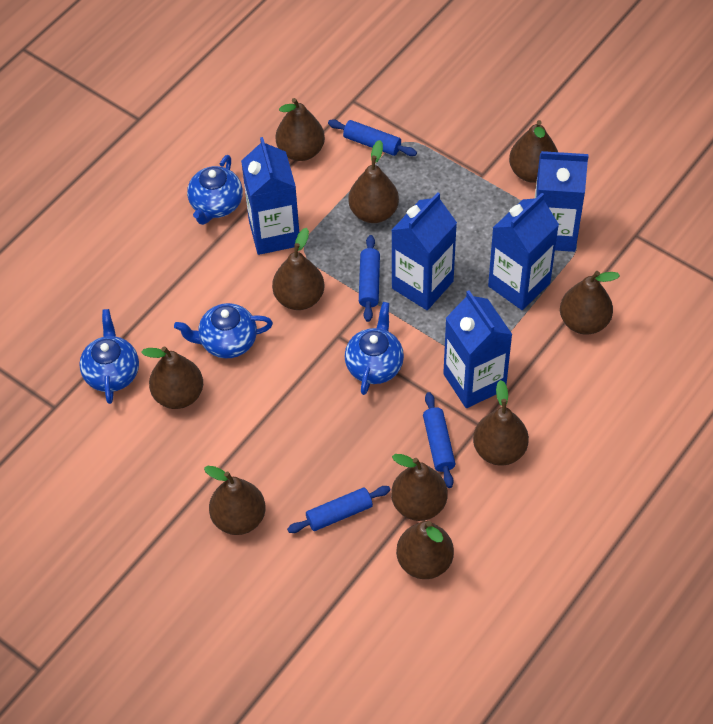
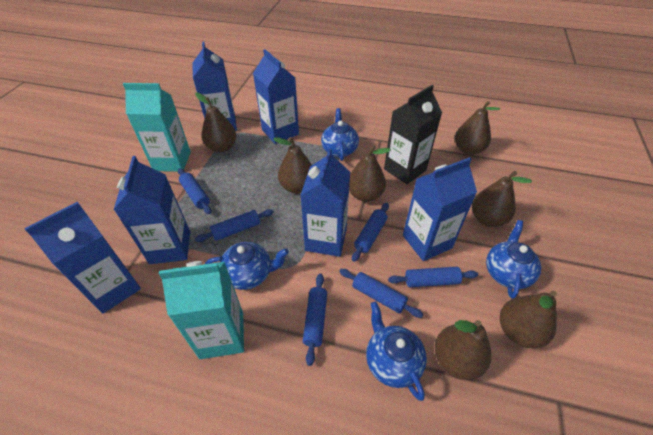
black carton: 0 -> 1
blue carton: 5 -> 6
blue rolling pin: 4 -> 6
brown pear: 10 -> 7
turquoise carton: 0 -> 2

